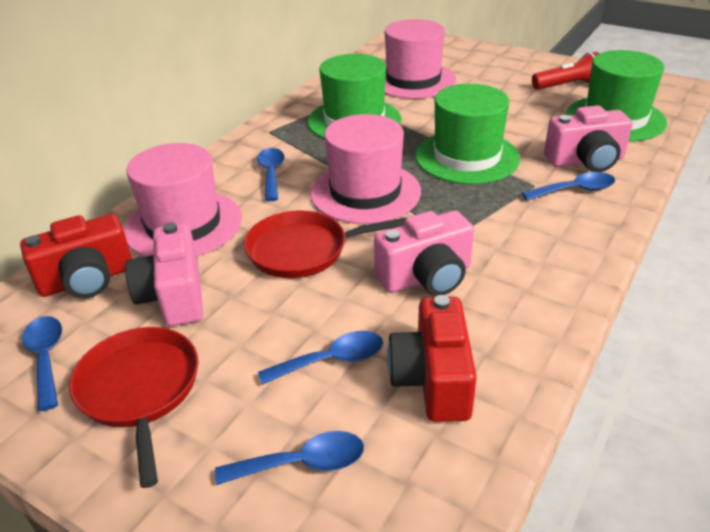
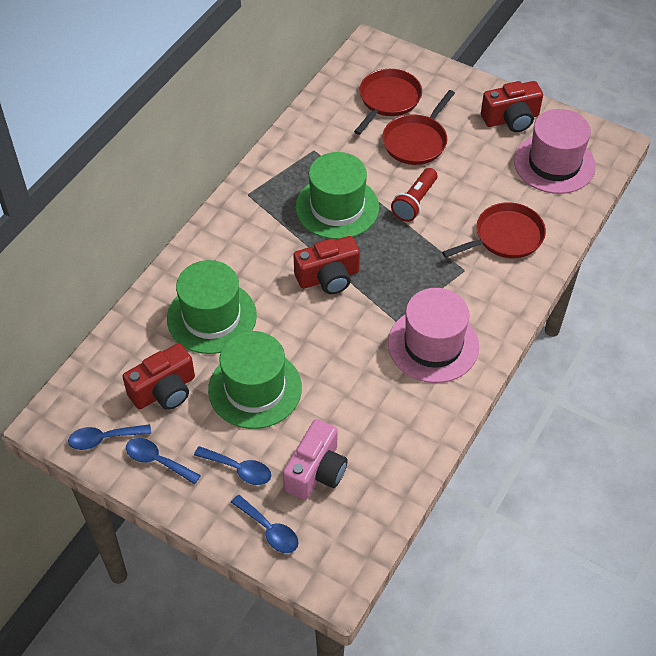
blue spoon: 5 -> 4
pink camera: 3 -> 1
pink hat: 3 -> 2
red camera: 2 -> 3
red pan: 2 -> 3

